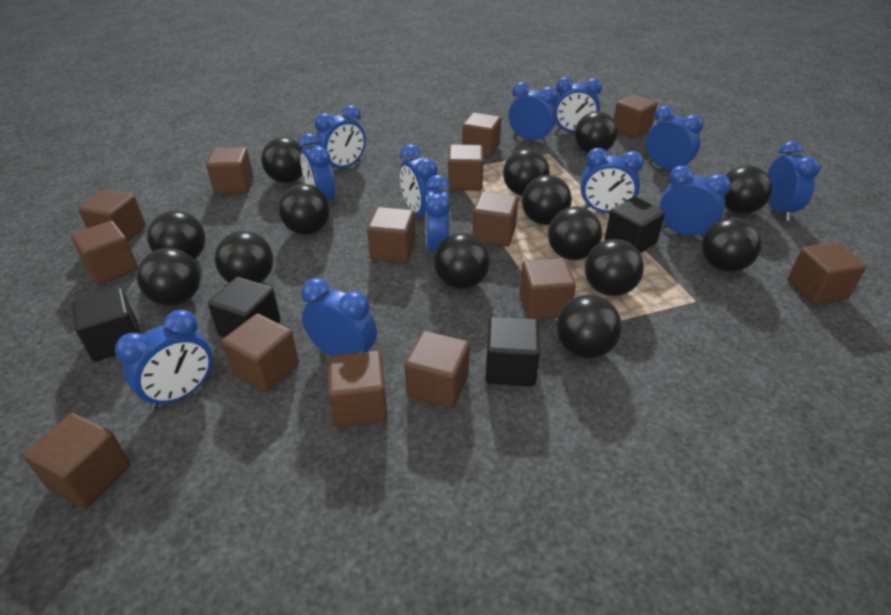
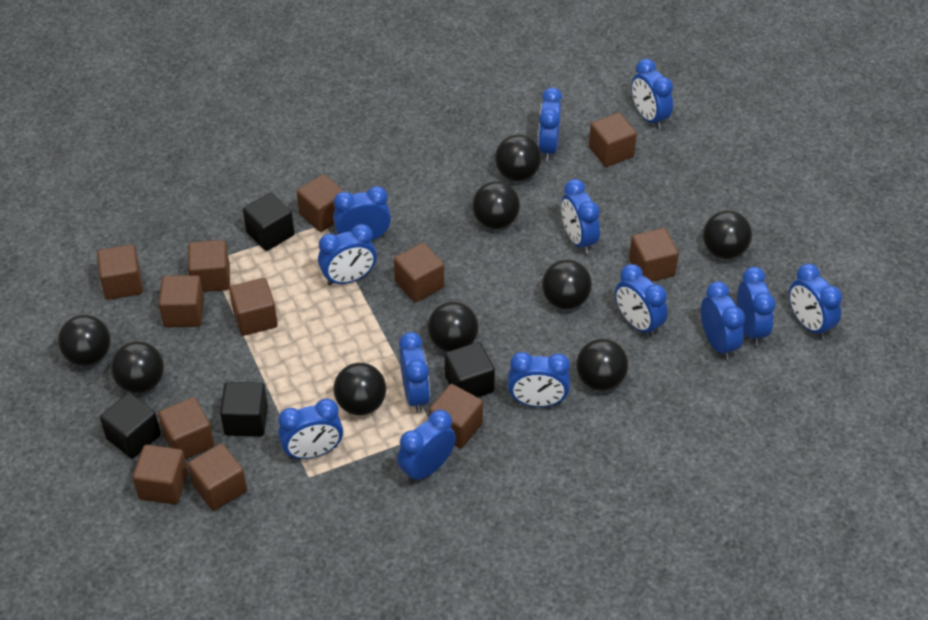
black ball: 14 -> 9
blue clock: 12 -> 13
brown cube: 14 -> 12

